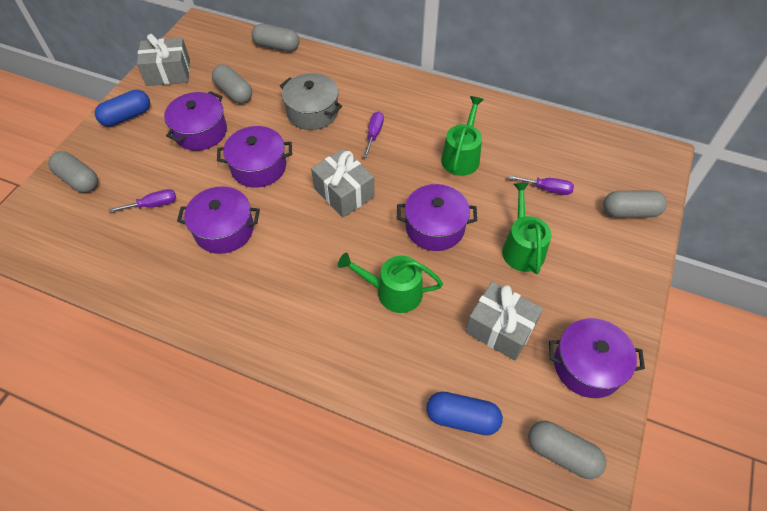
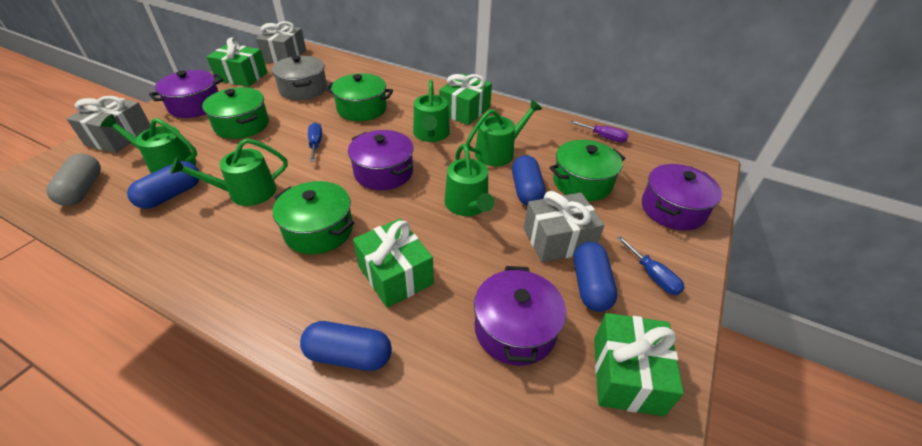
blue capsule: 2 -> 4
blue screwdriver: 0 -> 2
green gift: 0 -> 4
green pot: 0 -> 4
green watering can: 3 -> 5
grey capsule: 5 -> 1
purple pot: 5 -> 4
purple screwdriver: 3 -> 1

